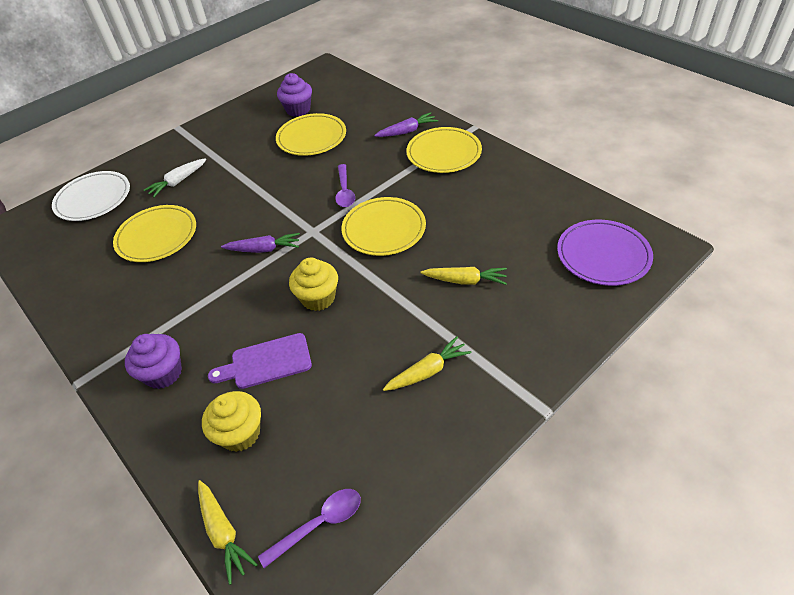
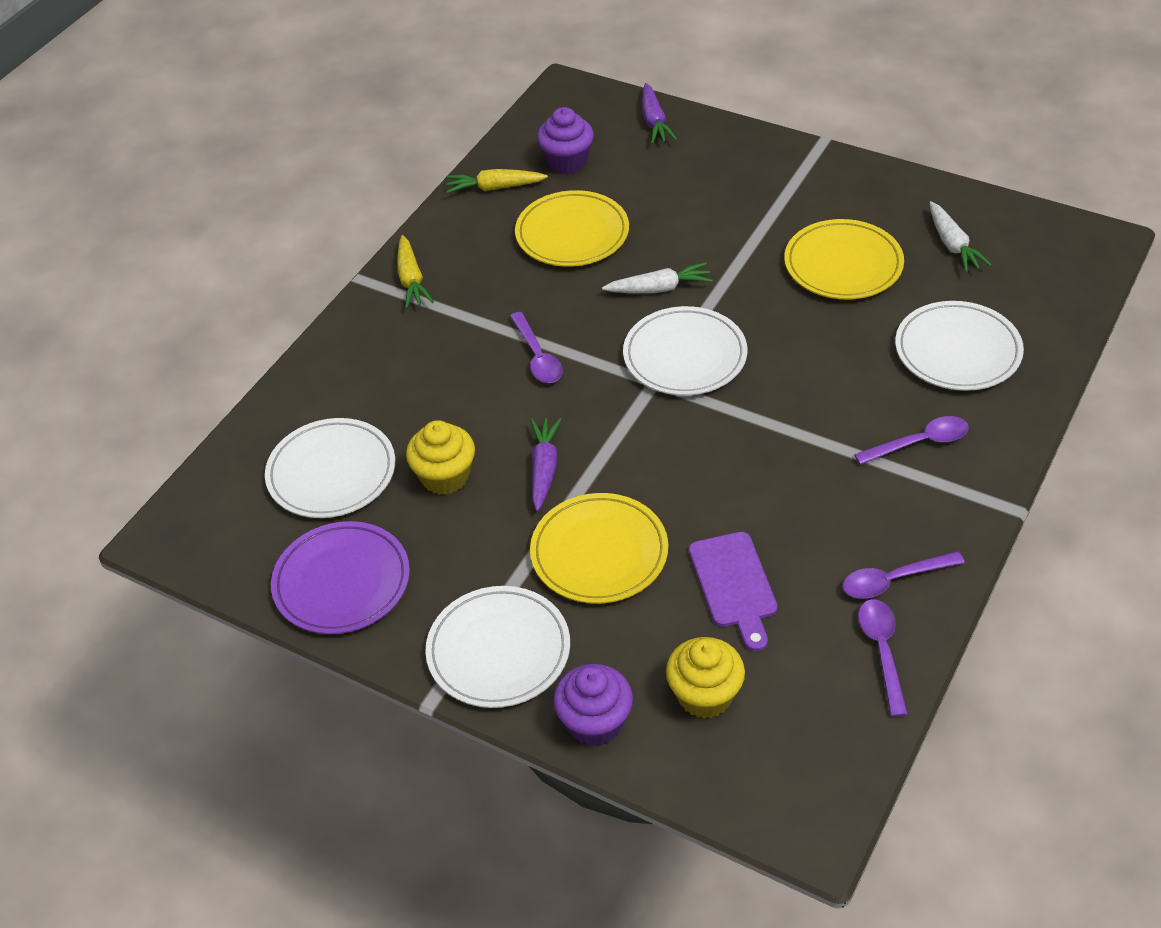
purple spoon: 2 -> 4
white carrot: 1 -> 2
white plate: 1 -> 4
yellow carrot: 3 -> 2
yellow plate: 4 -> 3

